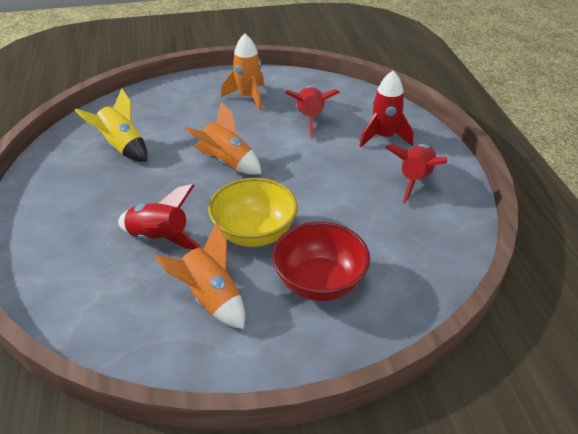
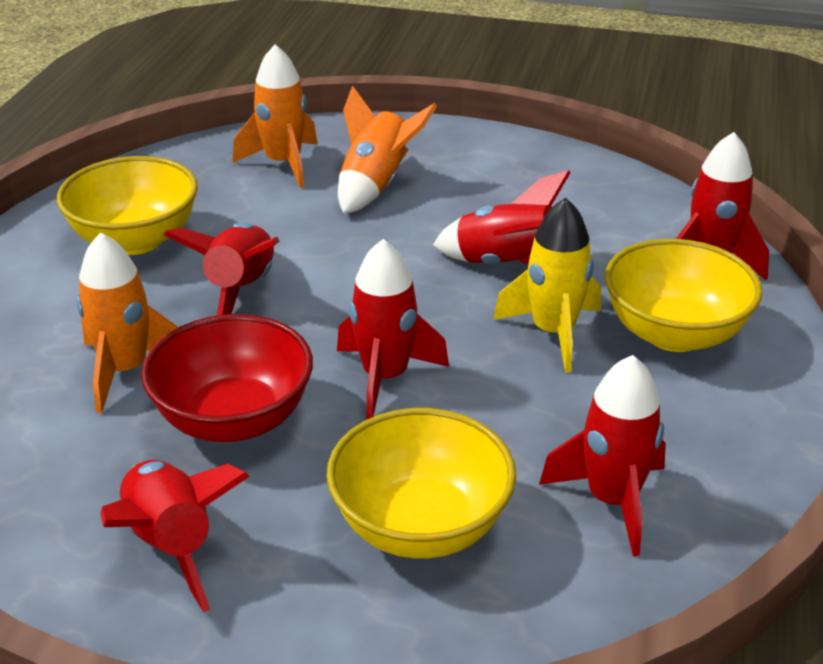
red rocket: 4 -> 6
yellow bowl: 1 -> 3

